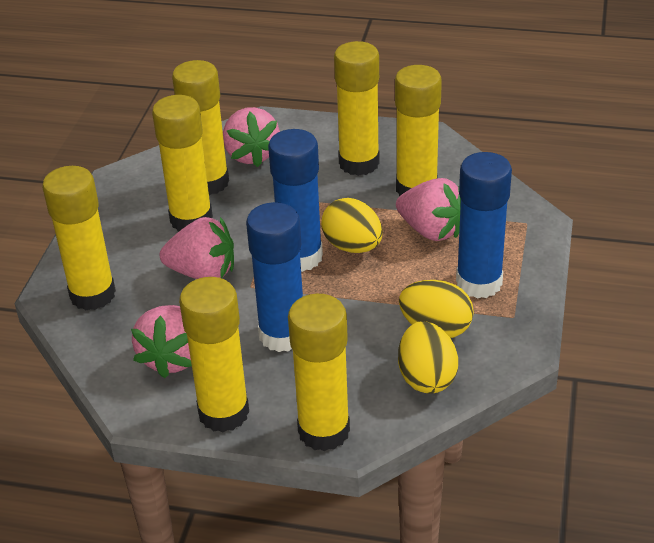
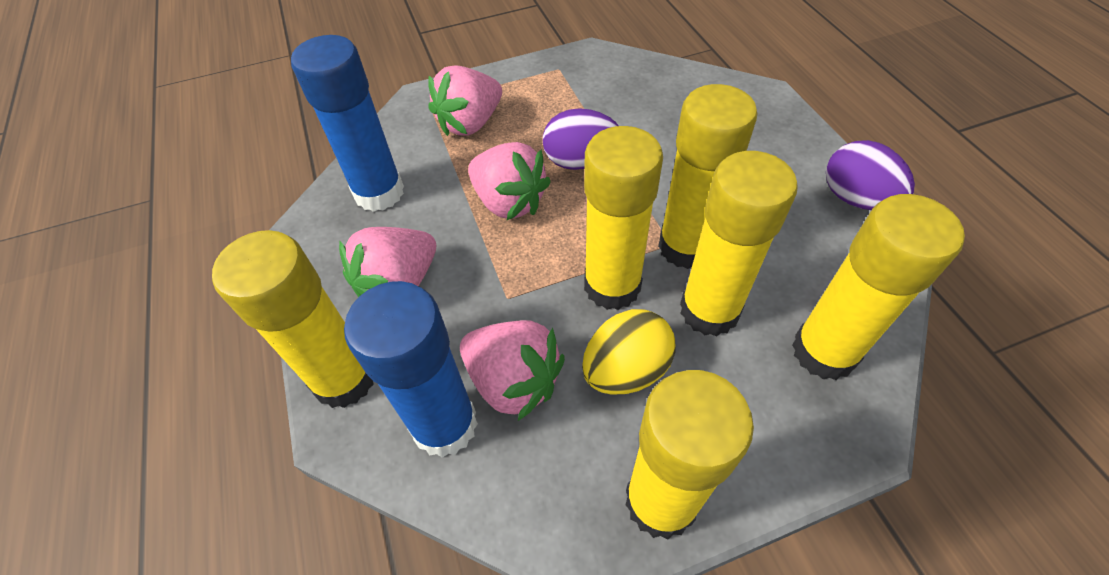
blue glue stick: 3 -> 2
purple egg: 0 -> 2
yellow egg: 3 -> 1
yellow glue stick: 7 -> 6

